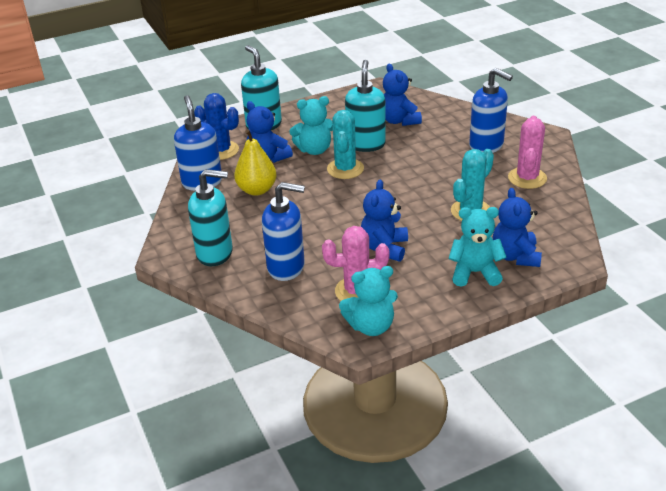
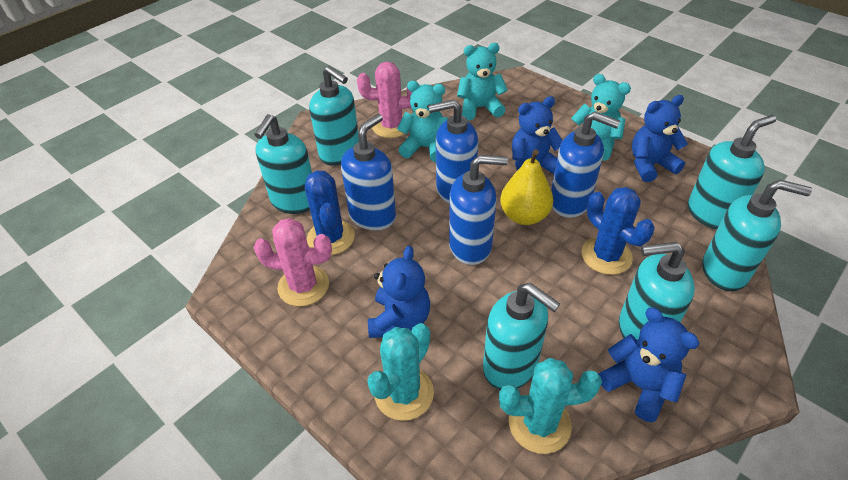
blue cactus: 1 -> 2
blue soap dispenser: 3 -> 4
turquoise soap dispenser: 3 -> 6

